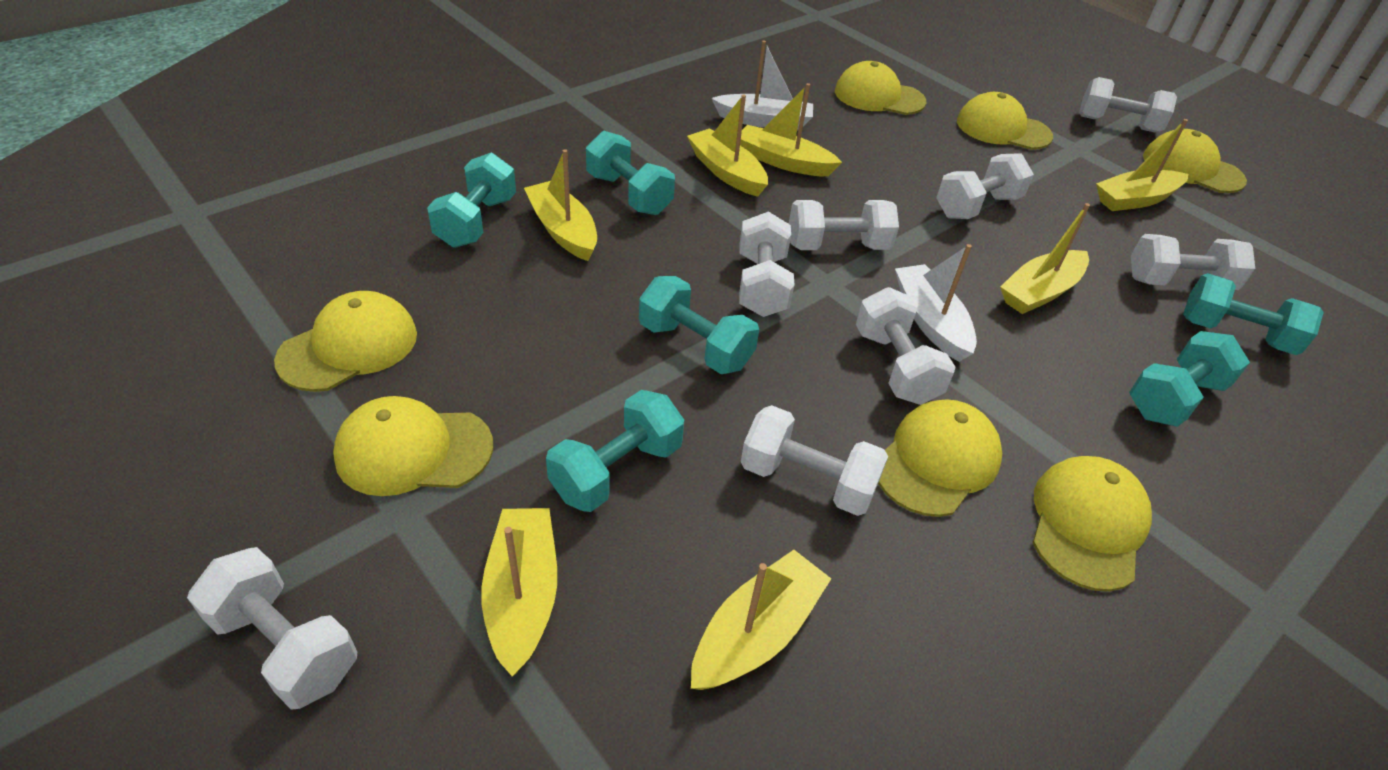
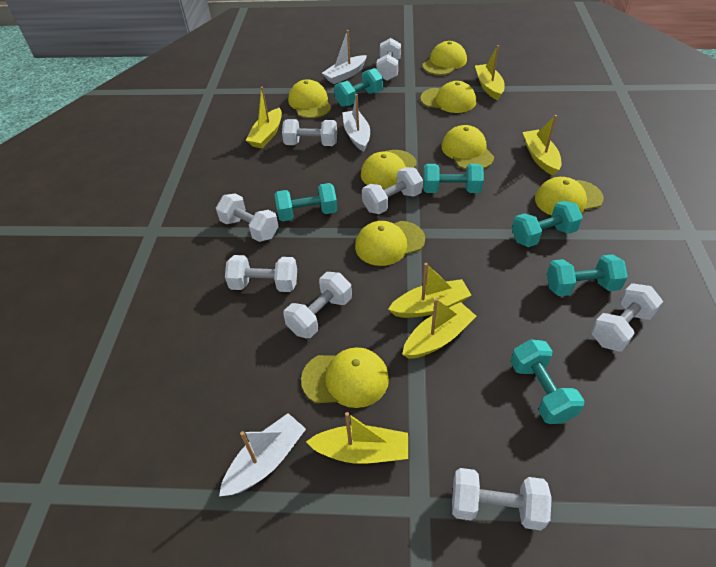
white boat: 2 -> 3
yellow boat: 7 -> 6
yellow cap: 7 -> 8

